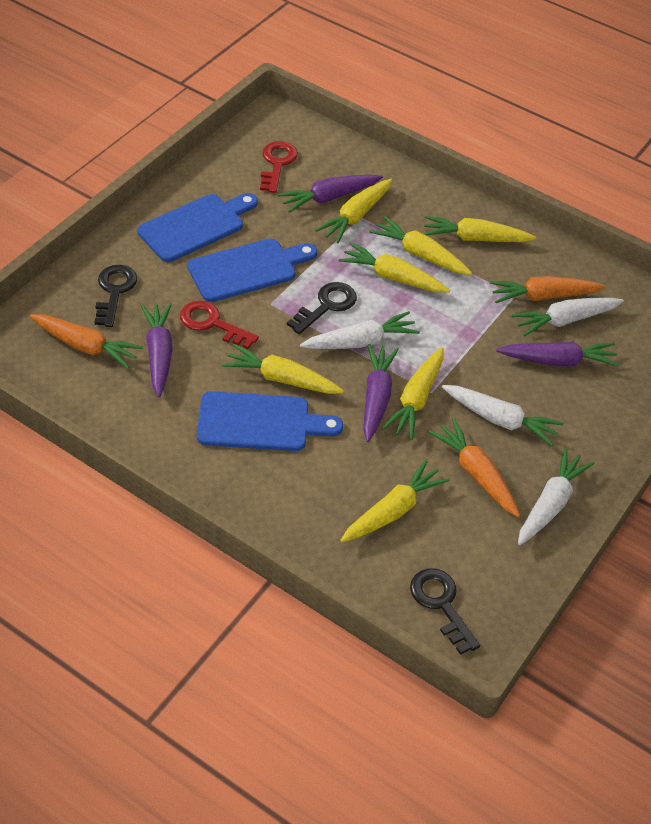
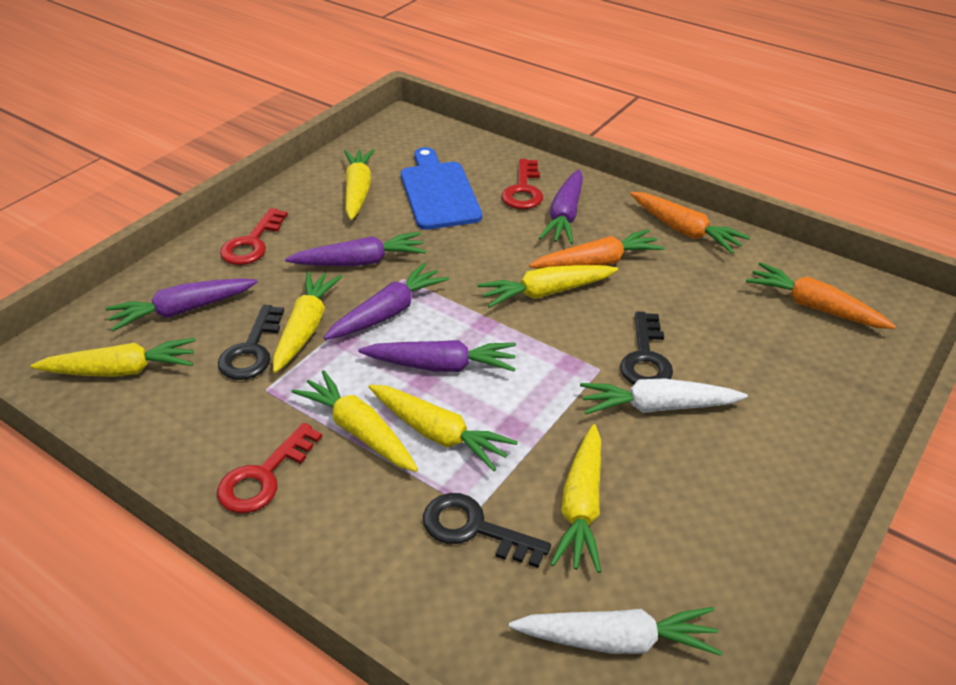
blue cutting board: 3 -> 1
purple carrot: 4 -> 5
red key: 2 -> 3
white carrot: 4 -> 2

